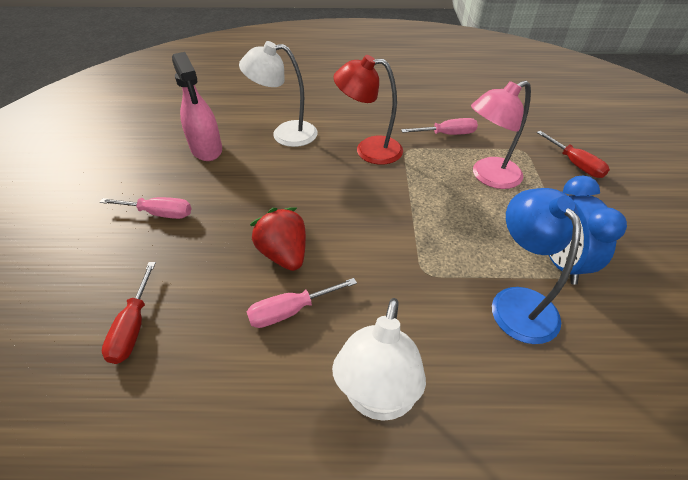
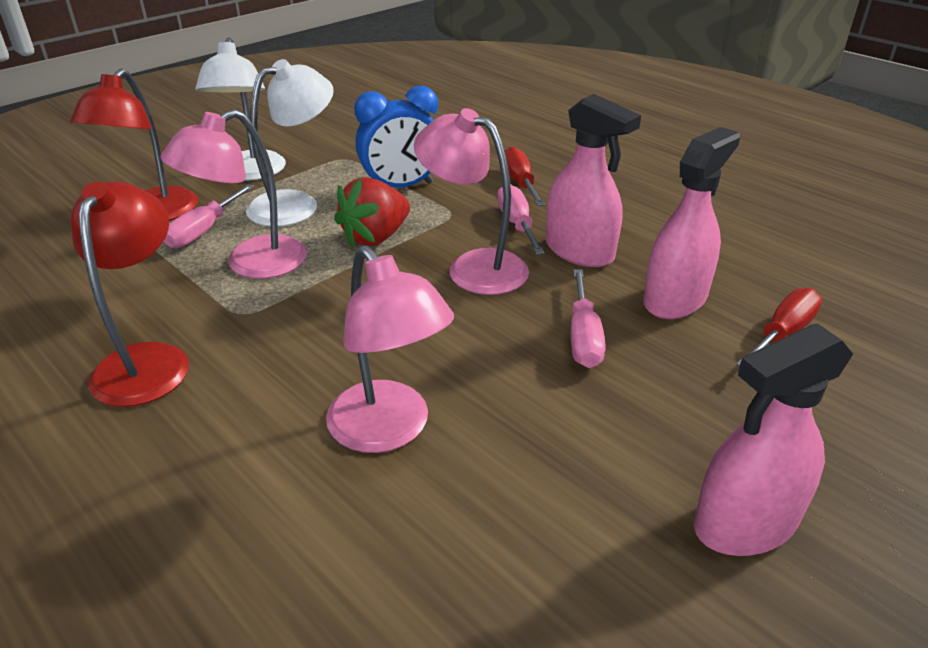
blue lamp: 1 -> 0
pink lamp: 1 -> 3
pink spray bottle: 1 -> 3
red lamp: 1 -> 2

